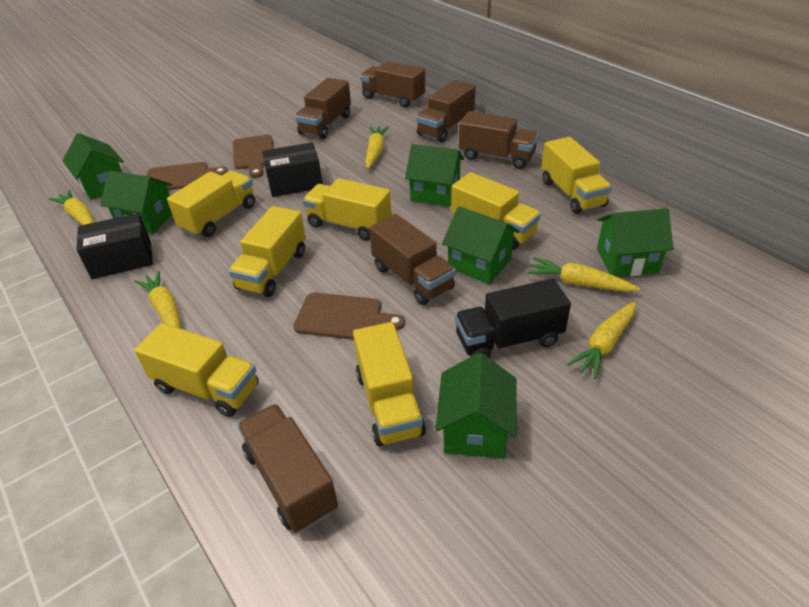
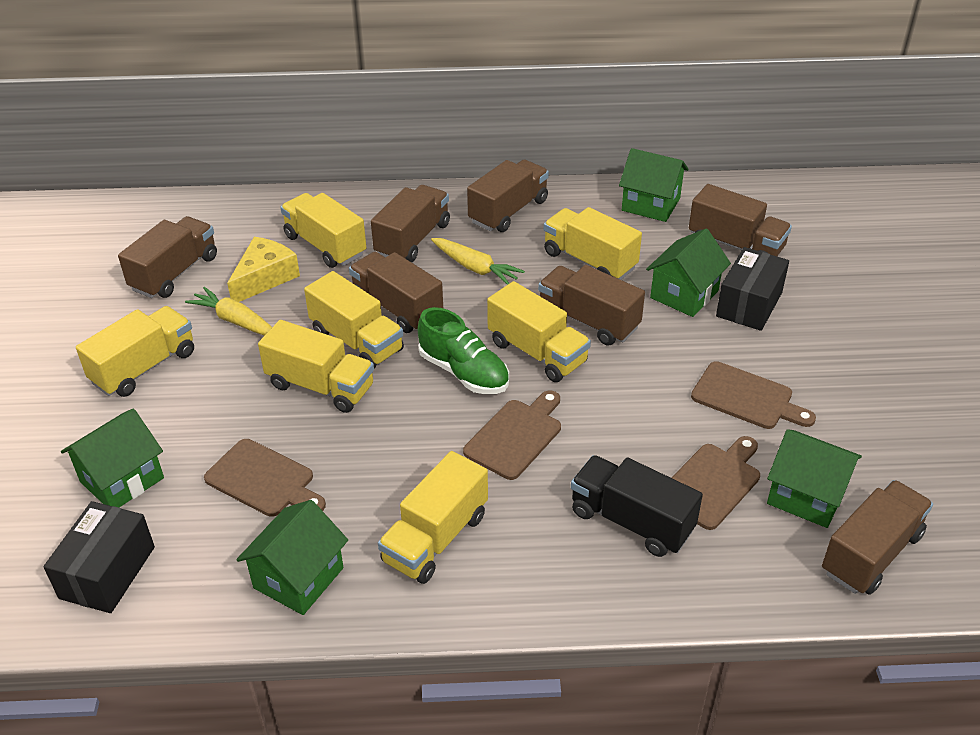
brown cutting board: 3 -> 4
brown truck: 6 -> 7
green house: 6 -> 5
green shoe: 0 -> 1
yellow carrot: 5 -> 2
yellow cheese: 0 -> 1

